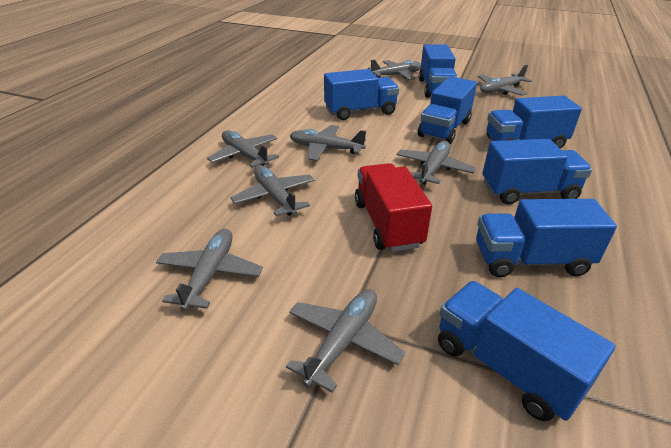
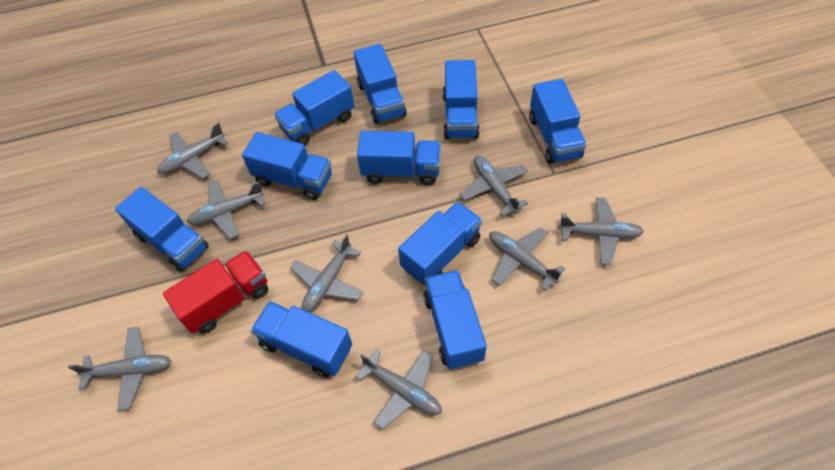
blue truck: 7 -> 10

